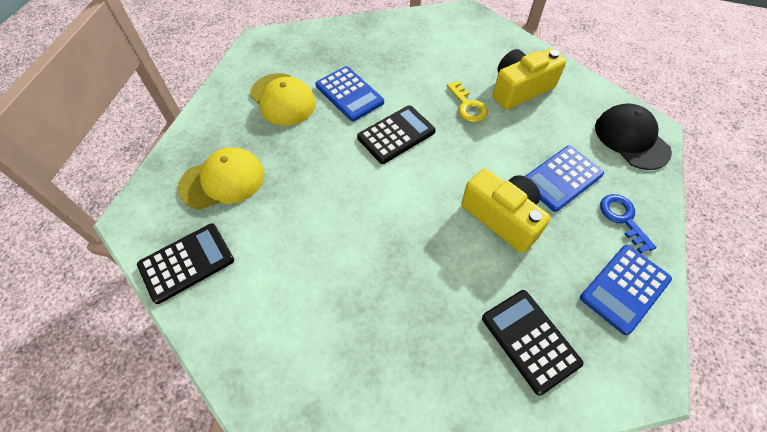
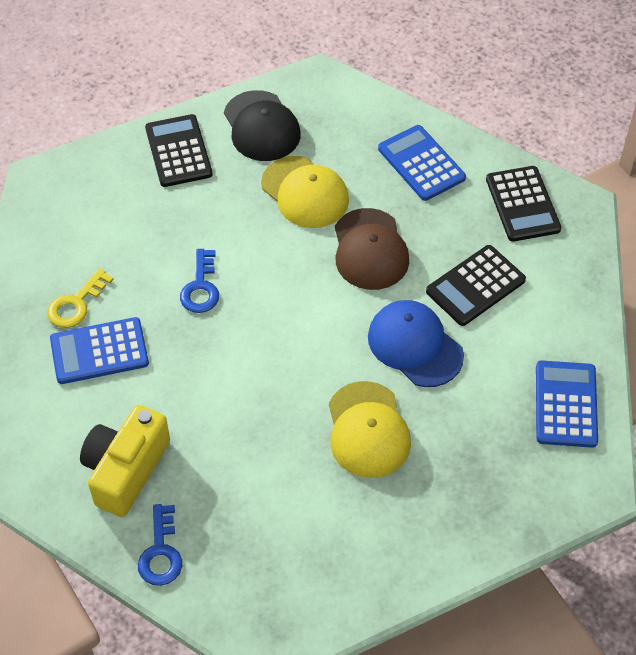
blue cap: 0 -> 1
blue key: 1 -> 2
brown cap: 0 -> 1
yellow camera: 2 -> 1

